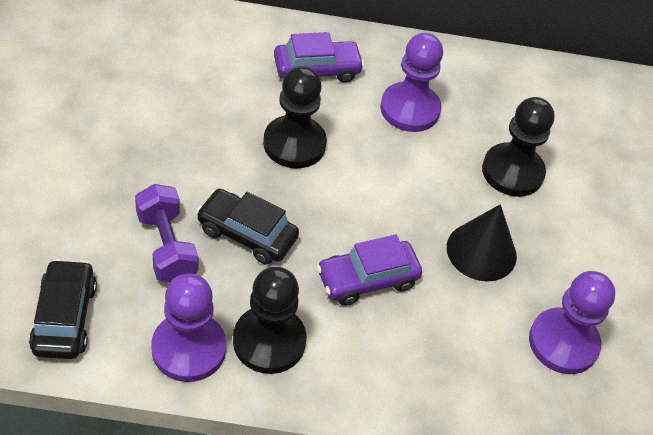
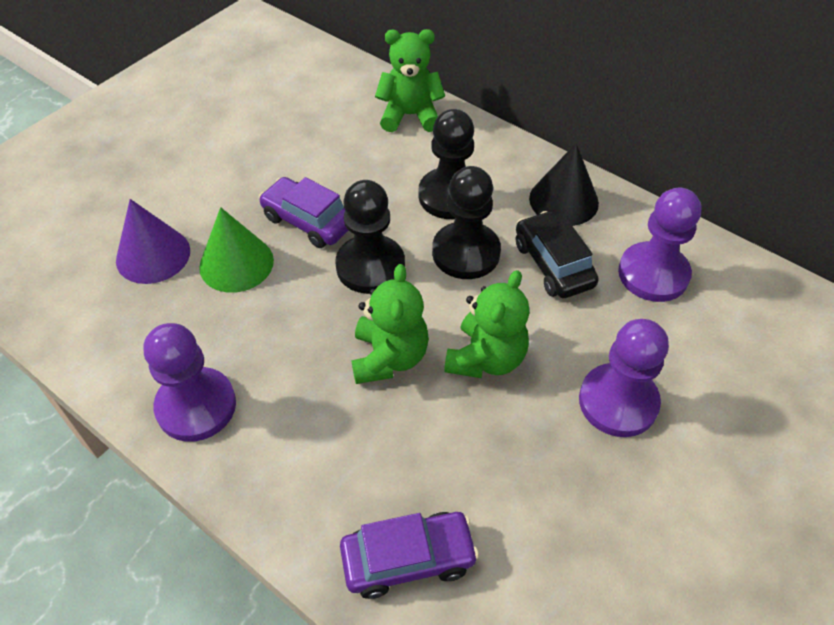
black car: 2 -> 1
green cone: 0 -> 1
green teddy bear: 0 -> 3
purple cone: 0 -> 1
purple dumbbell: 1 -> 0

